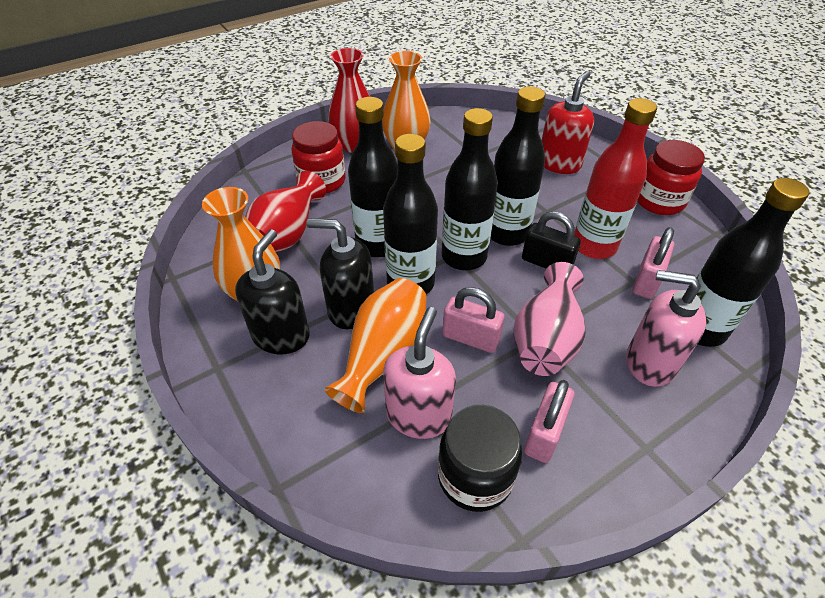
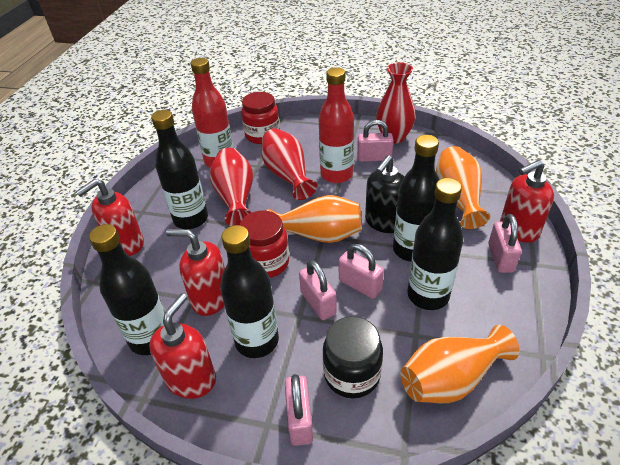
black padlock: 1 -> 0
black soap dispenser: 2 -> 1
pink padlock: 3 -> 5
pink soap dispenser: 2 -> 0
pink vase: 1 -> 0
red bottle: 1 -> 2
red soap dispenser: 1 -> 4
red vase: 2 -> 3

